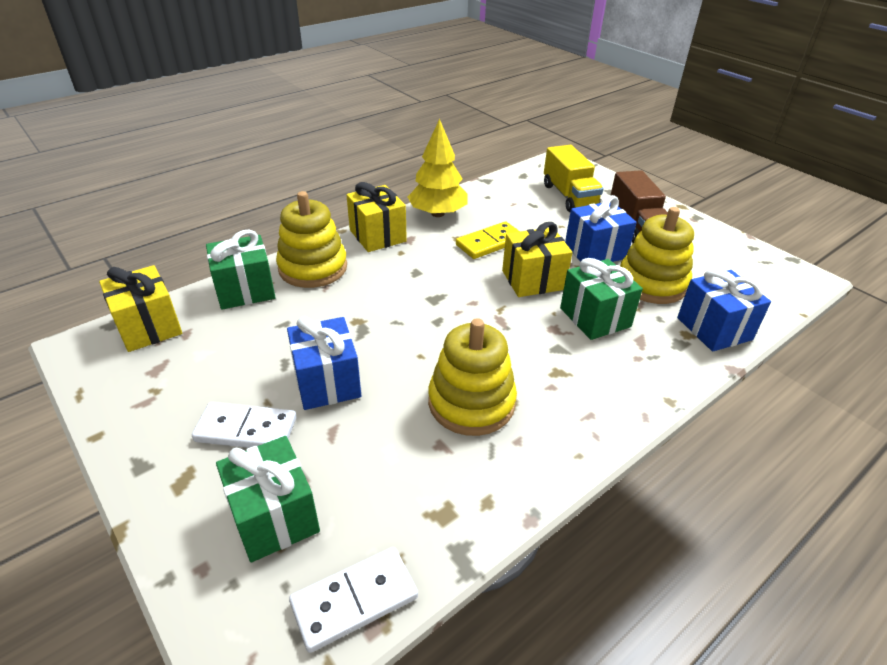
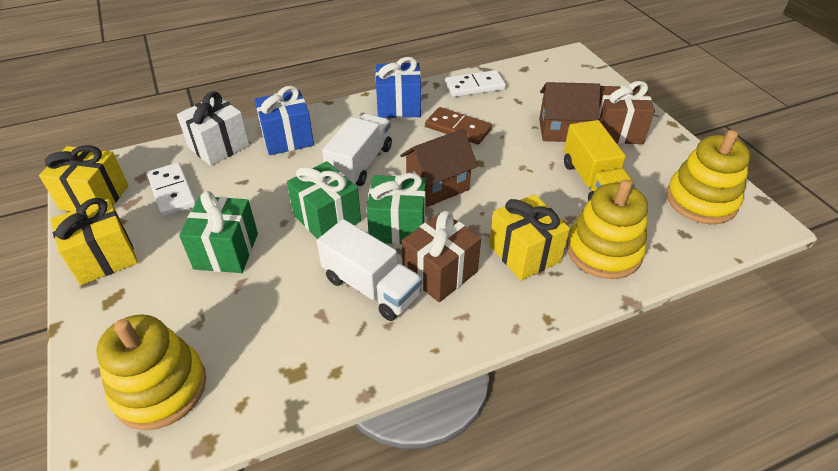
blue gift: 3 -> 2
brown domino: 0 -> 1
brown gift: 0 -> 2
brown house: 0 -> 2
brown truck: 1 -> 0
white gift: 0 -> 1
white truck: 0 -> 2
yellow domino: 1 -> 0
yellow tree: 1 -> 0

